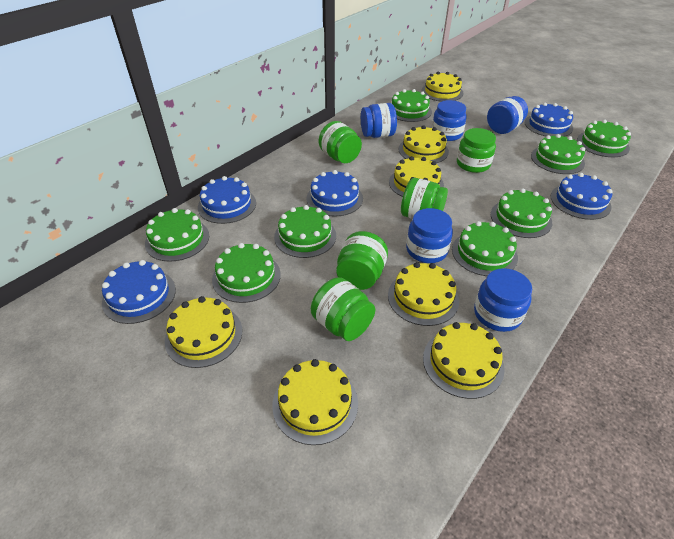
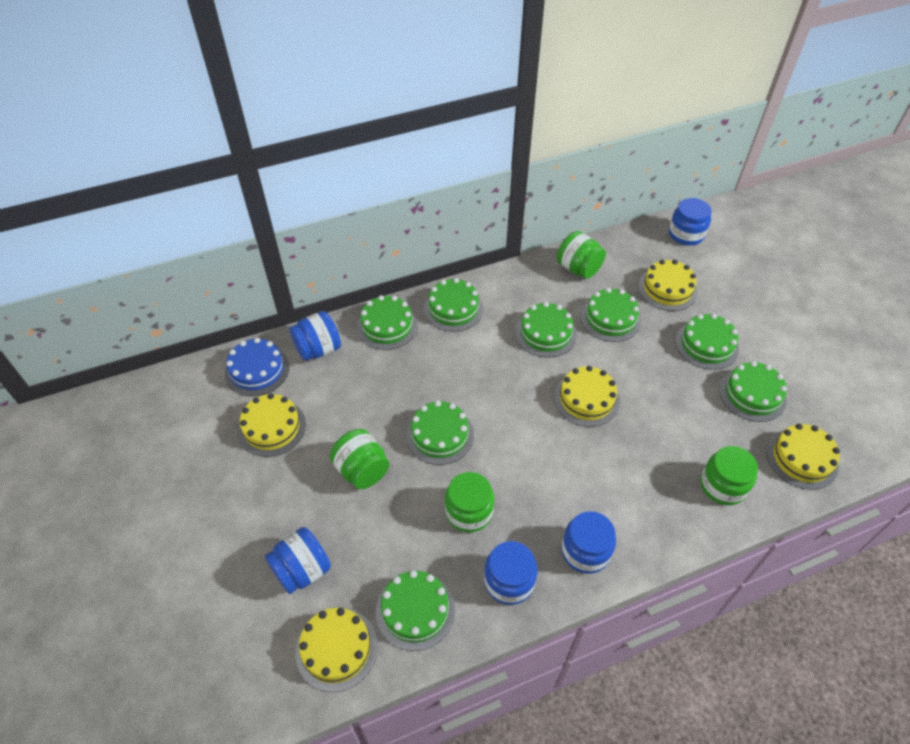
blue cake: 5 -> 1
green jar: 5 -> 4
yellow cake: 7 -> 5

